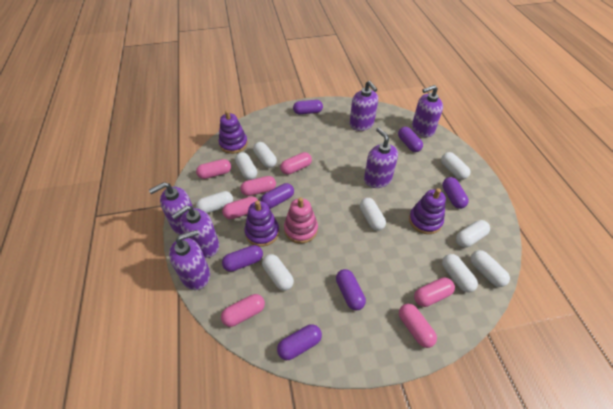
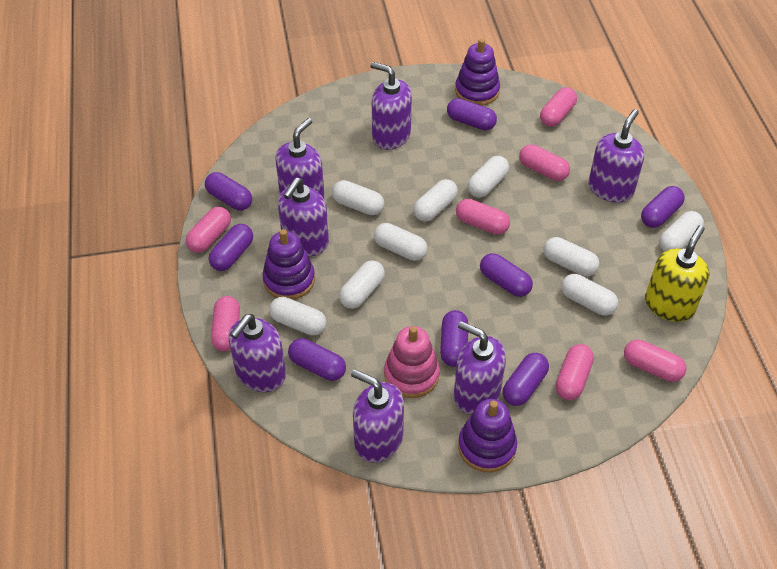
purple capsule: 7 -> 8
purple soap dispenser: 6 -> 7
yellow soap dispenser: 0 -> 1

